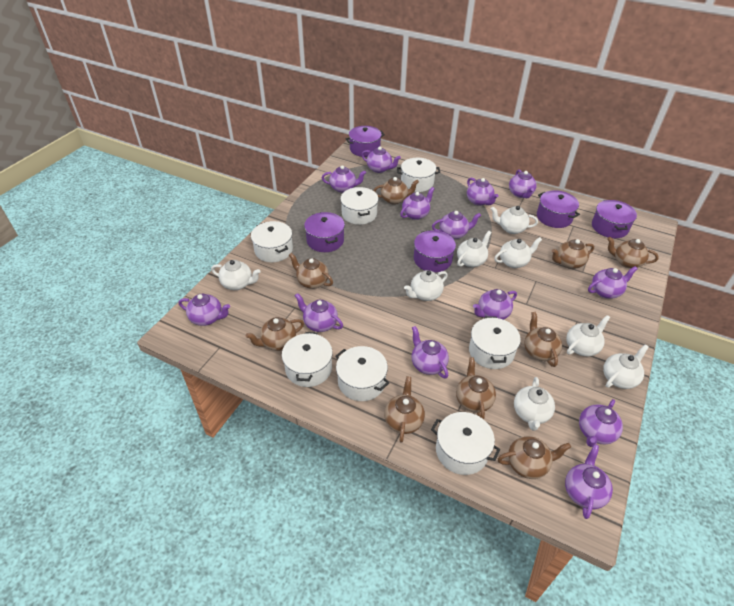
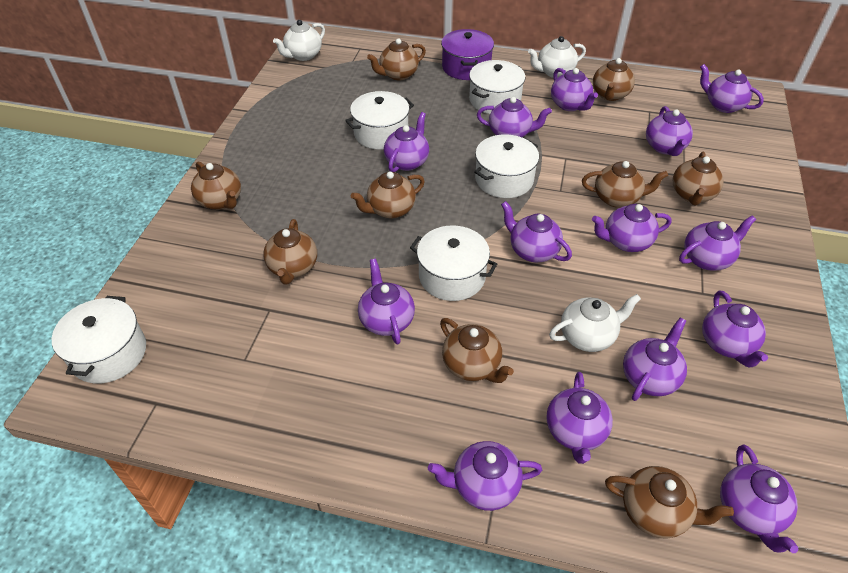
purple pot: 5 -> 1
purple teapot: 13 -> 14
white pot: 7 -> 5
white teapot: 8 -> 3

